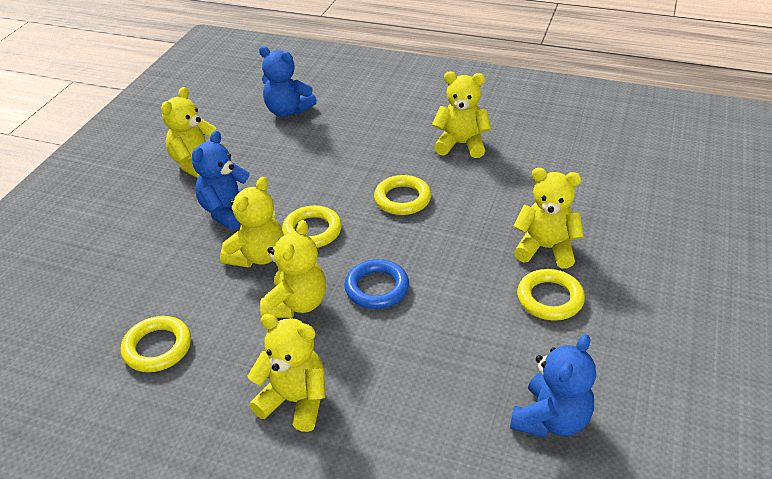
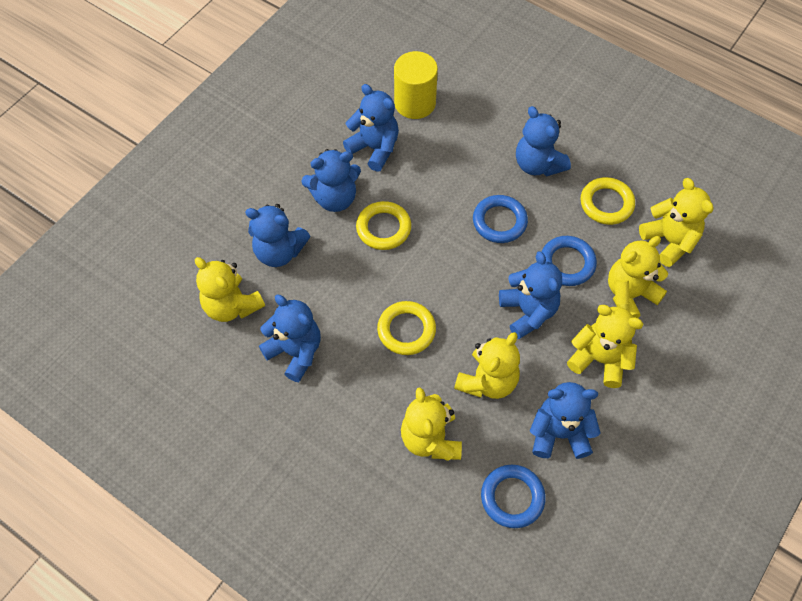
blue ring: 1 -> 3
blue teddy bear: 3 -> 7
yellow cylinder: 0 -> 1
yellow ring: 4 -> 3

